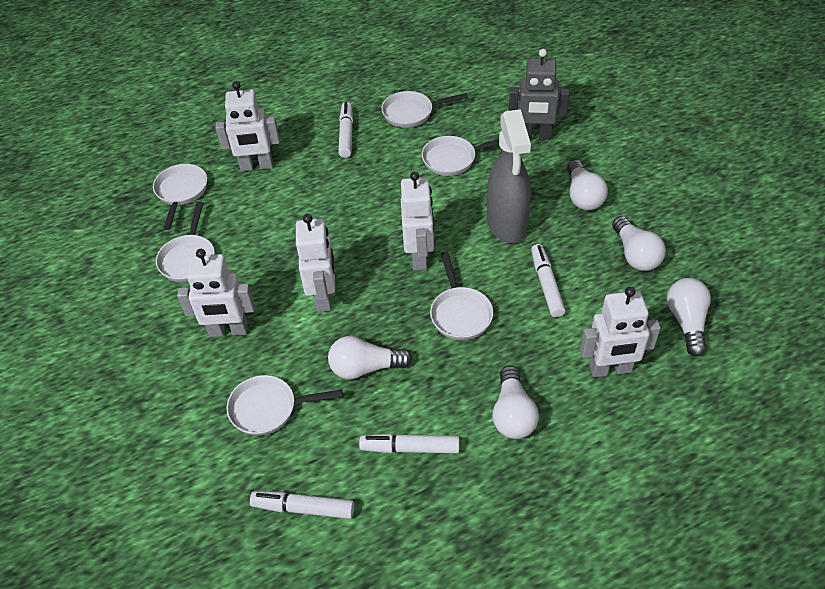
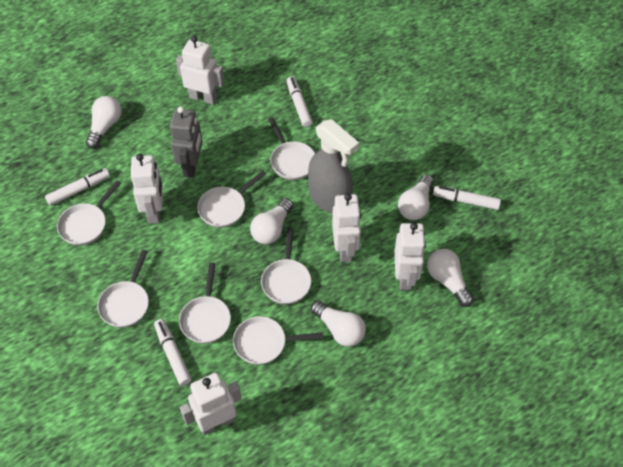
white pan: 6 -> 7

